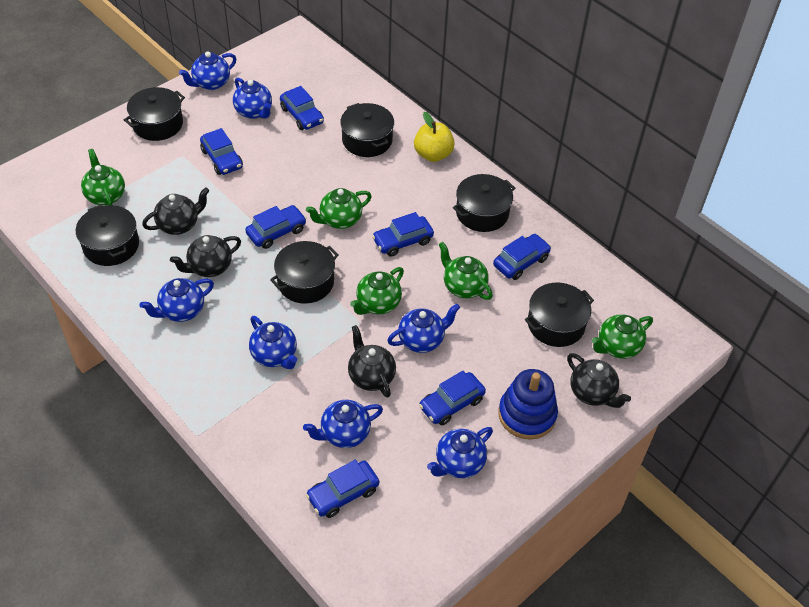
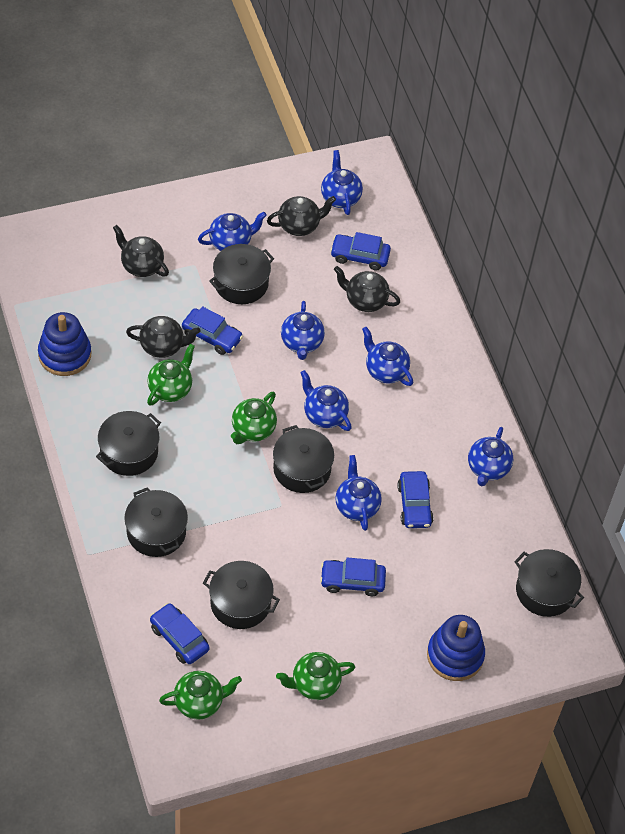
blue car: 7 -> 5
blue stacking toy: 1 -> 2
green teapot: 5 -> 4
yellow apple: 1 -> 0

